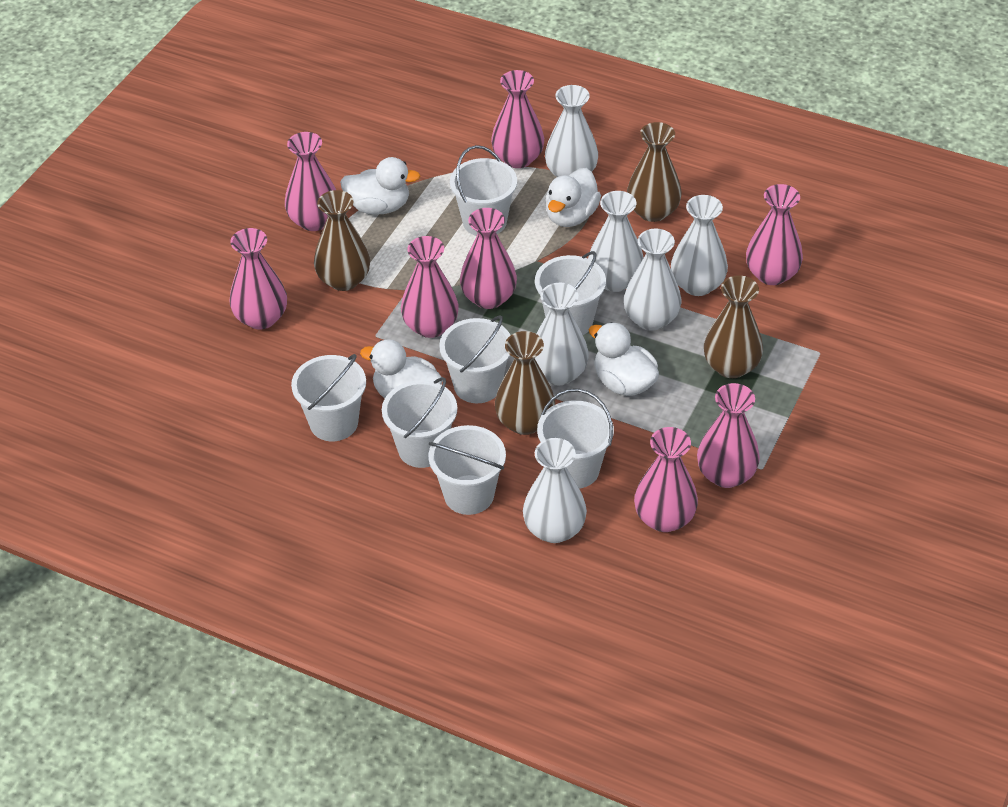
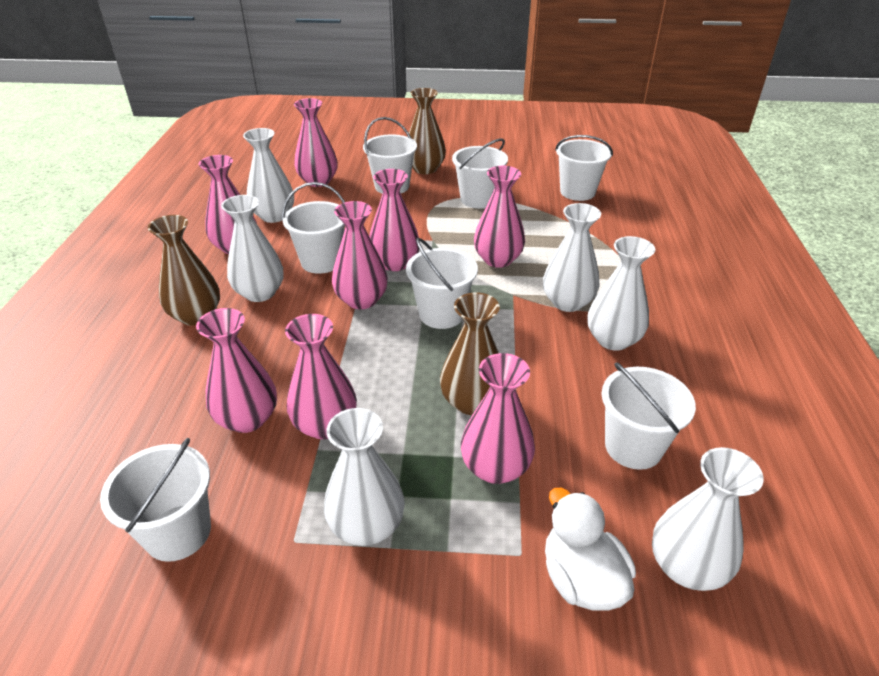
brown vase: 4 -> 3
white duck: 4 -> 1

